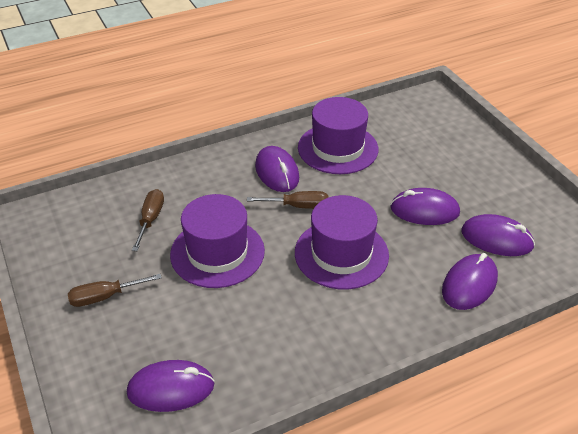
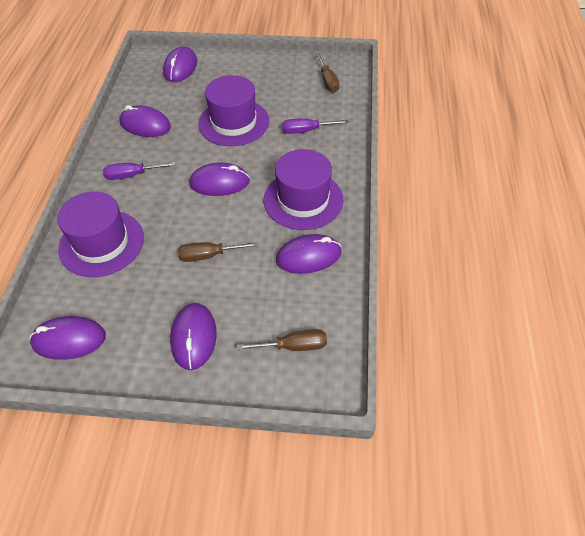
purple mouse: 5 -> 6
purple screwdriver: 0 -> 2

